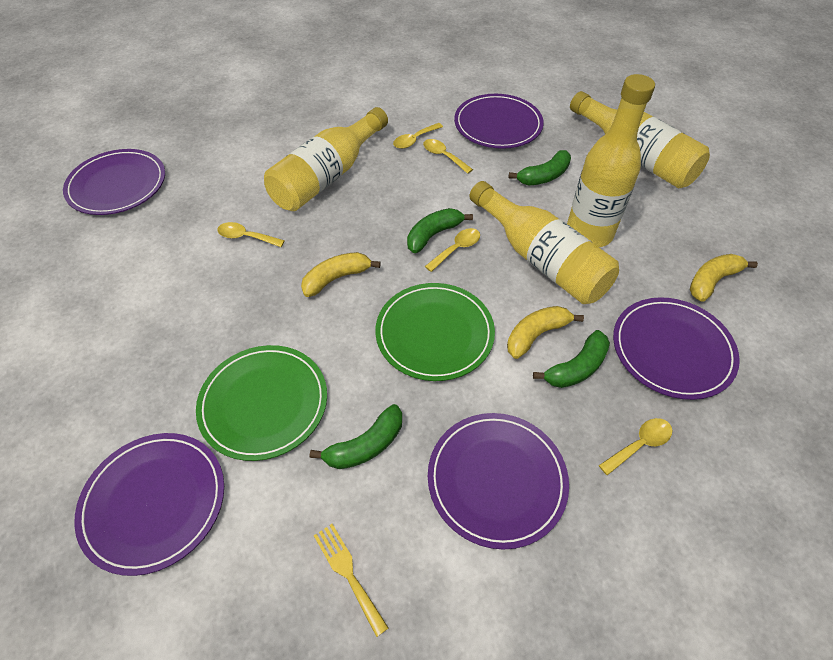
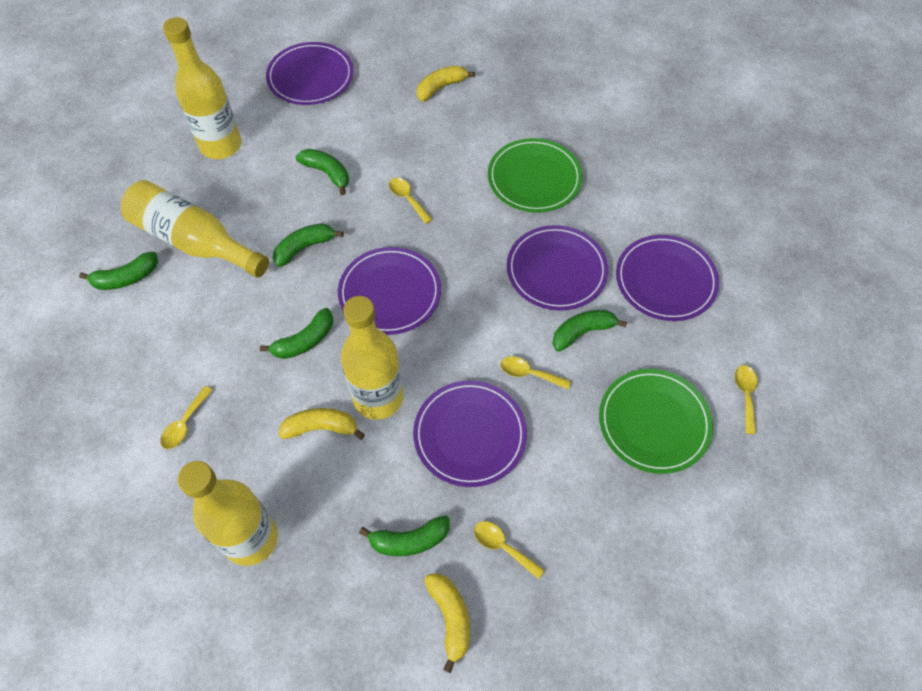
green banana: 4 -> 6
yellow fork: 1 -> 0

